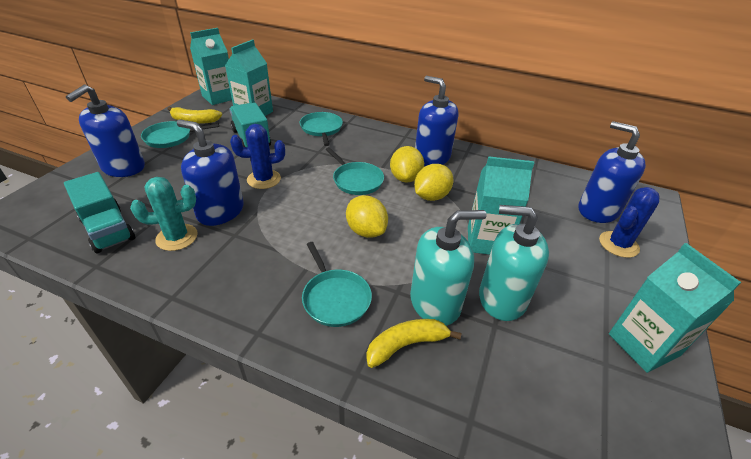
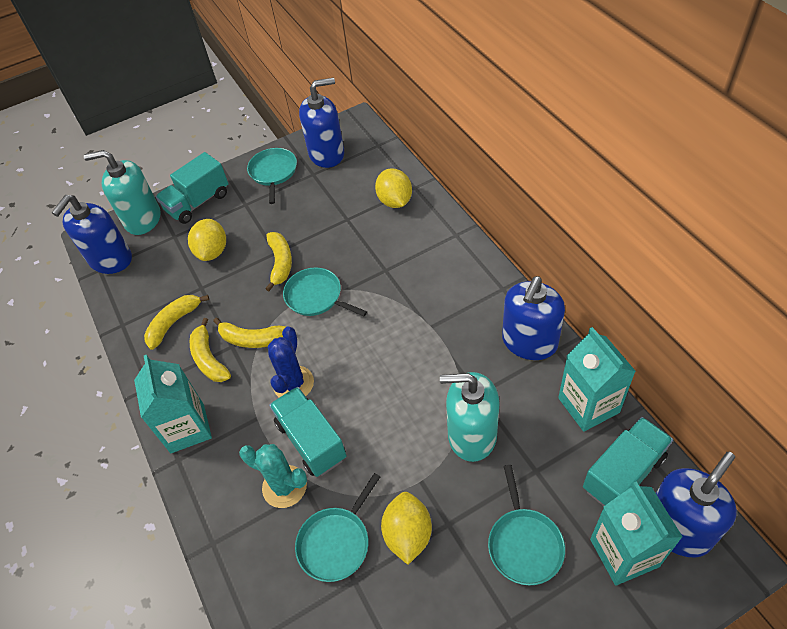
blue cactus: 2 -> 1
turquoise carton: 4 -> 3
turquoise truck: 2 -> 3
yellow banana: 2 -> 4

